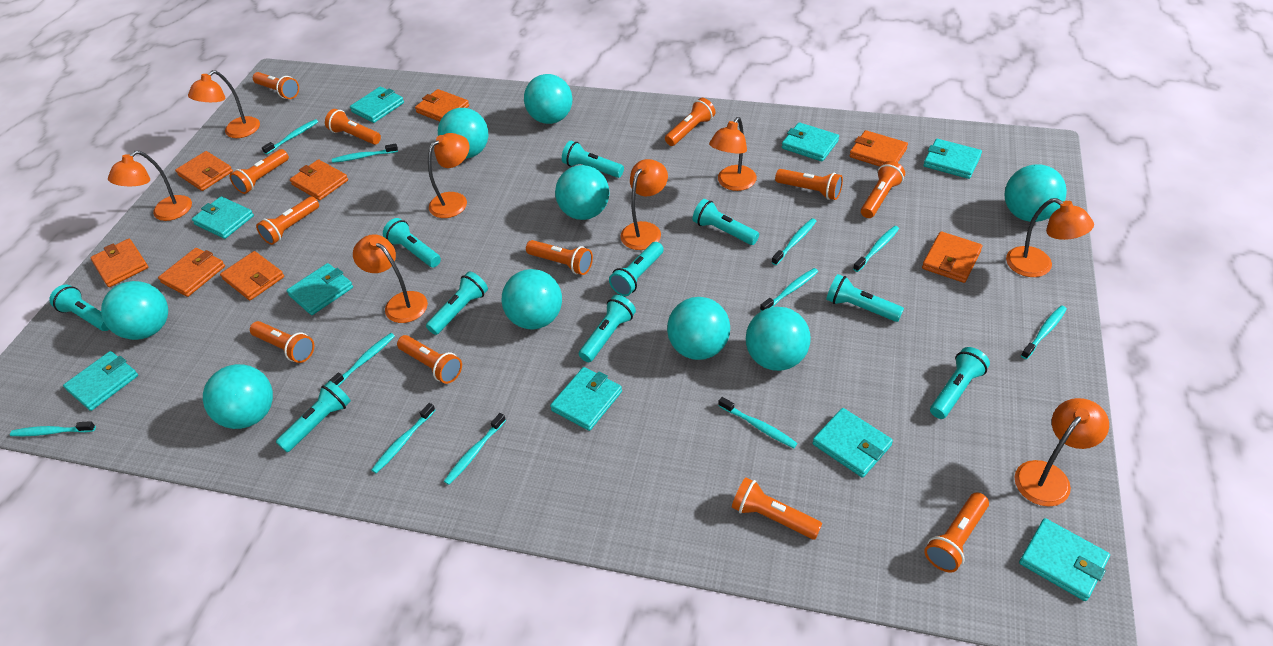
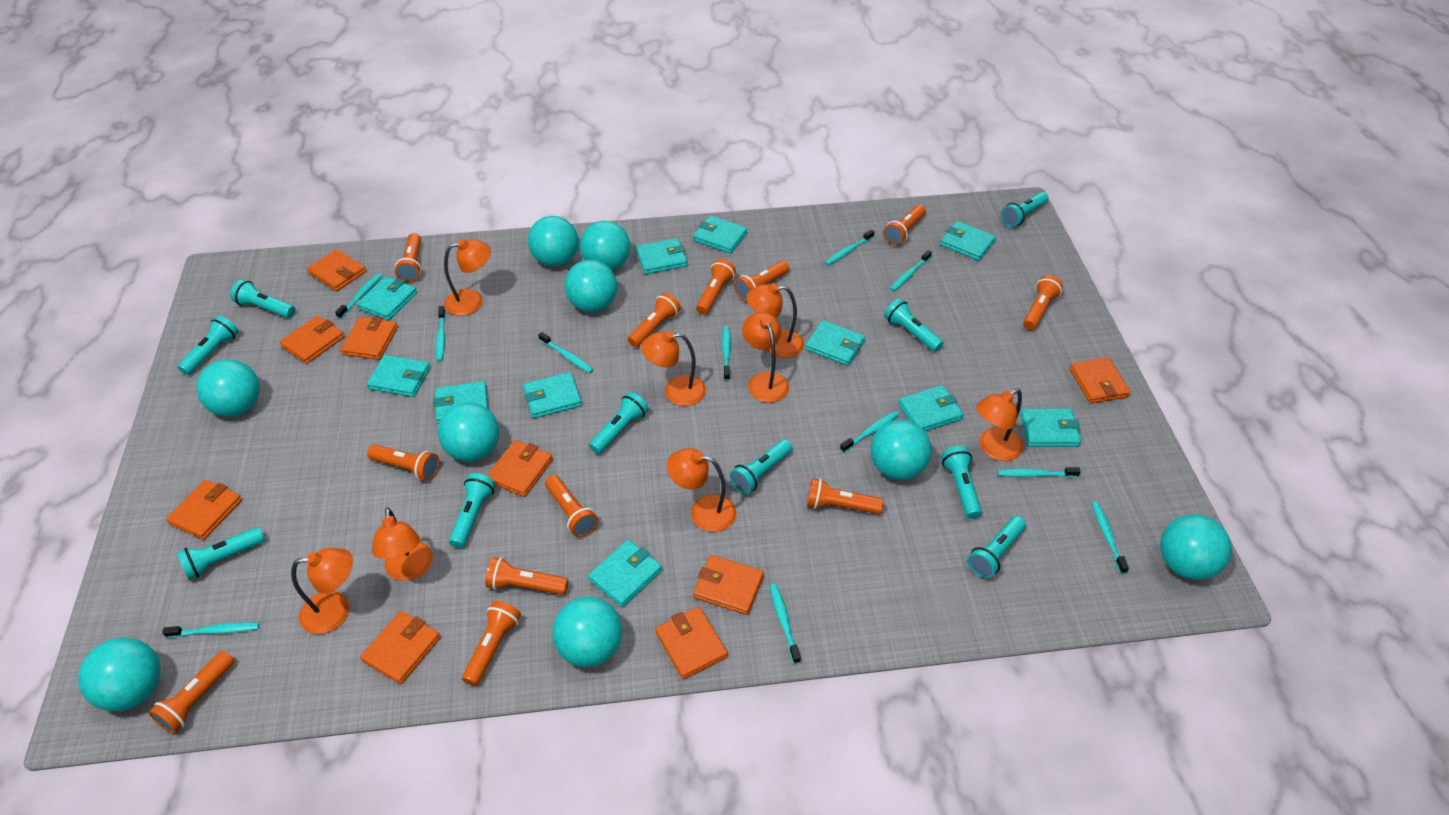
orange wallet: 8 -> 9
turquoise wallet: 9 -> 11

